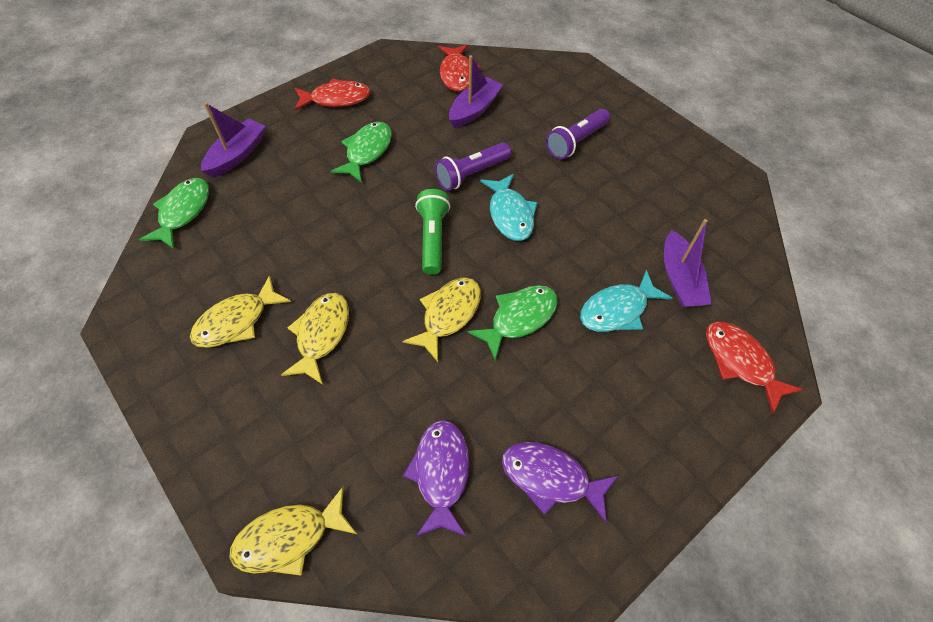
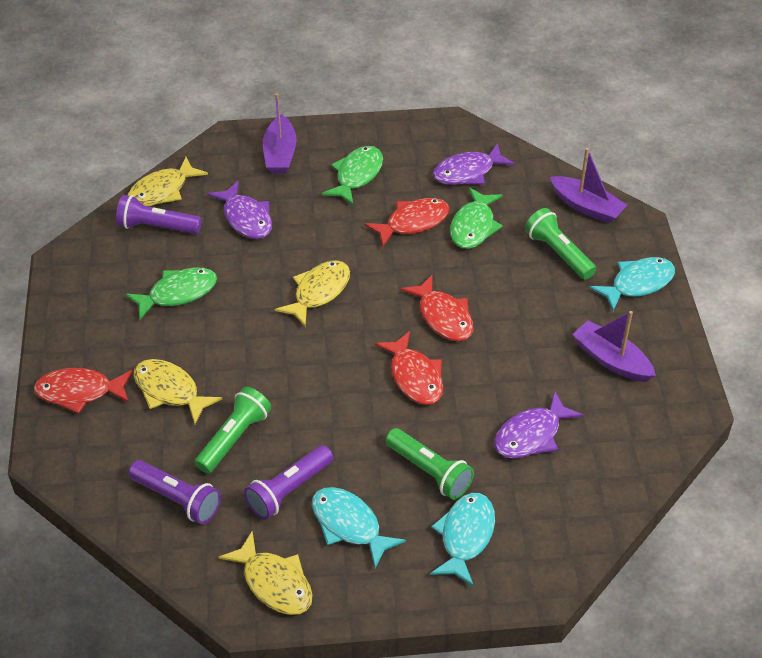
green flashlight: 1 -> 3
purple fish: 2 -> 3
purple flashlight: 2 -> 3
red fish: 3 -> 4
turquoise fish: 2 -> 3

